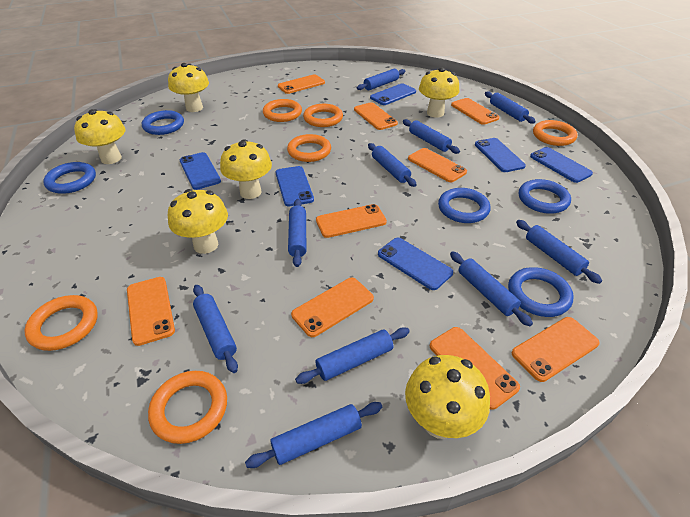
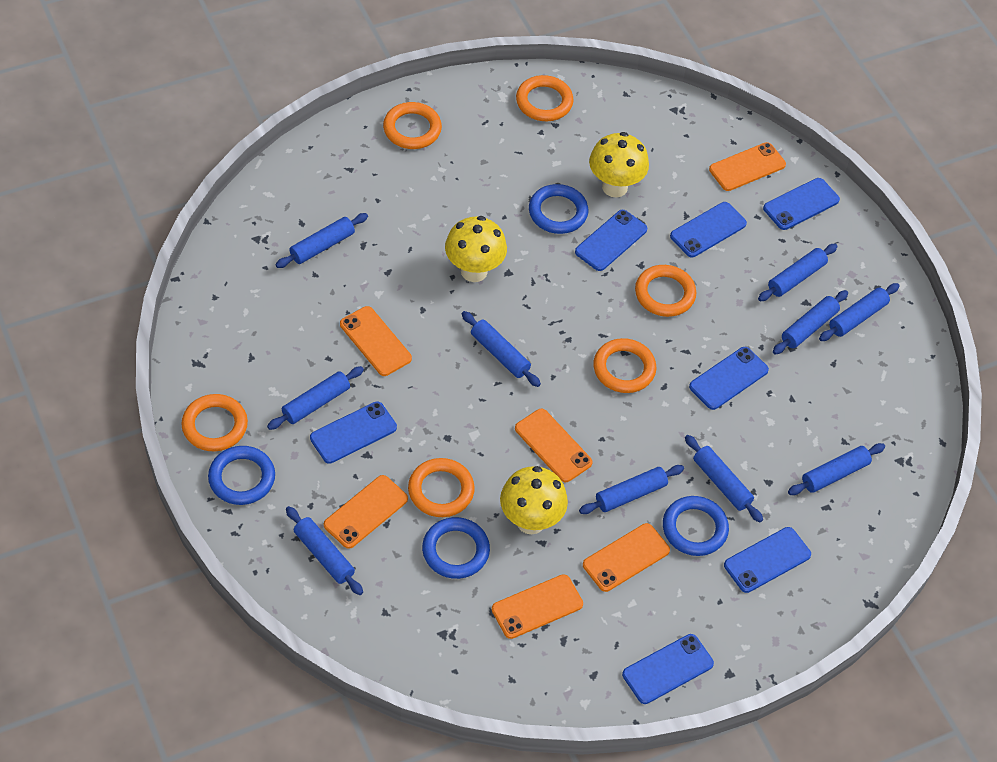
blue phone: 6 -> 7
blue ring: 5 -> 4
orange phone: 9 -> 6
yellow mushroom: 6 -> 3

